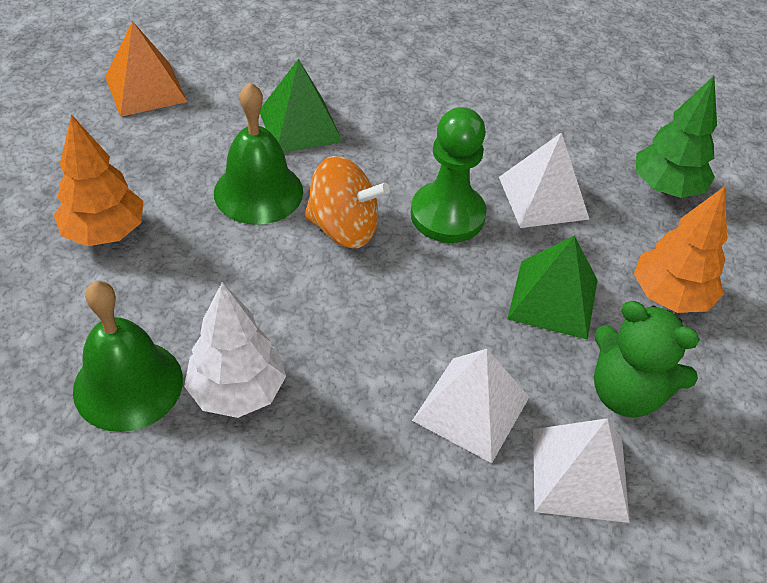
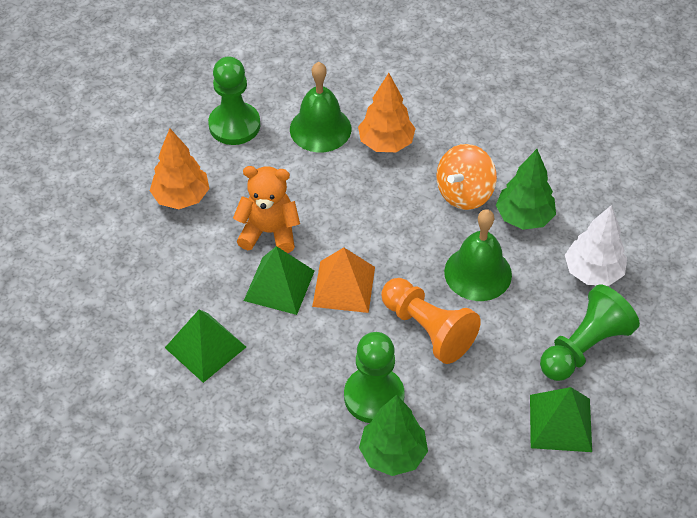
green pawn: 1 -> 3
green pyramid: 2 -> 3
green teddy bear: 1 -> 0
green tree: 1 -> 2
orange pawn: 0 -> 1
orange teddy bear: 0 -> 1
white pyramid: 3 -> 0

